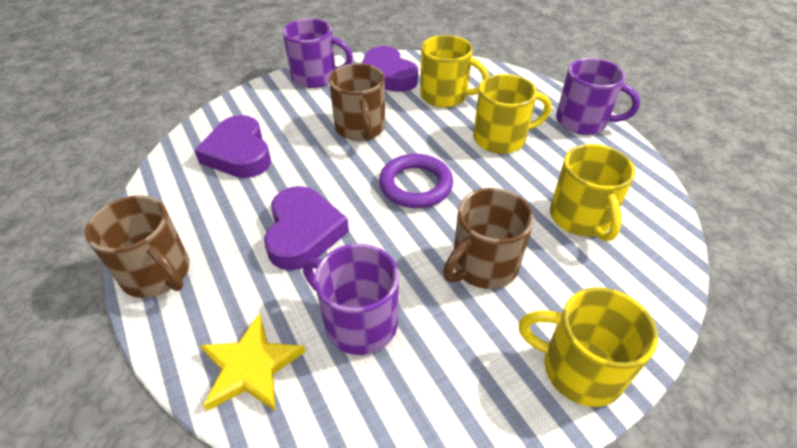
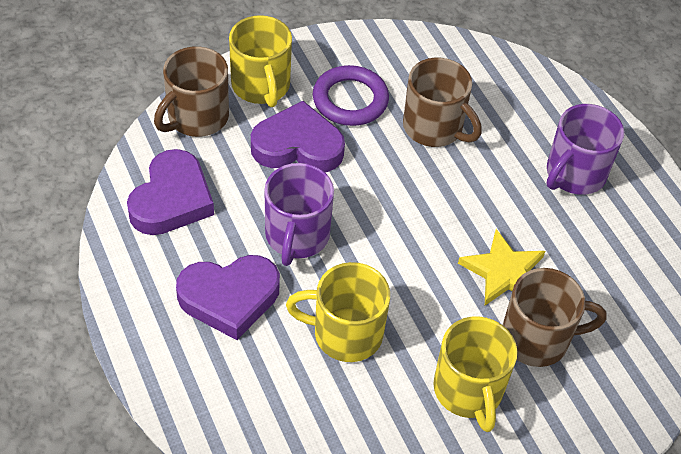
purple mug: 3 -> 2
yellow mug: 4 -> 3

